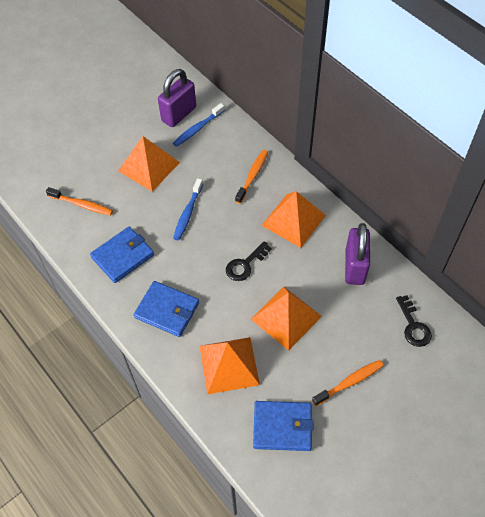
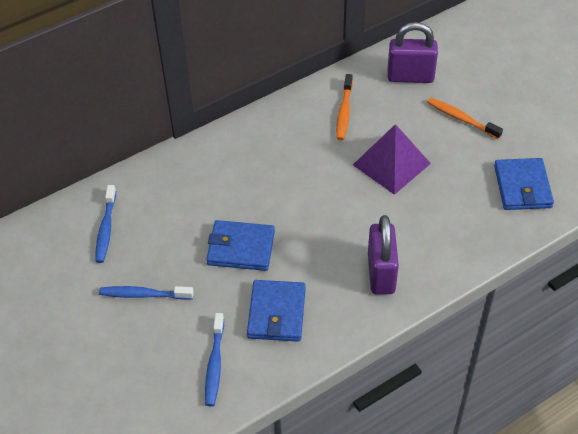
black key: 2 -> 0
blue toothbrush: 2 -> 3
orange pyramid: 4 -> 0
orange toothbrush: 3 -> 2
purple pyramid: 0 -> 1

